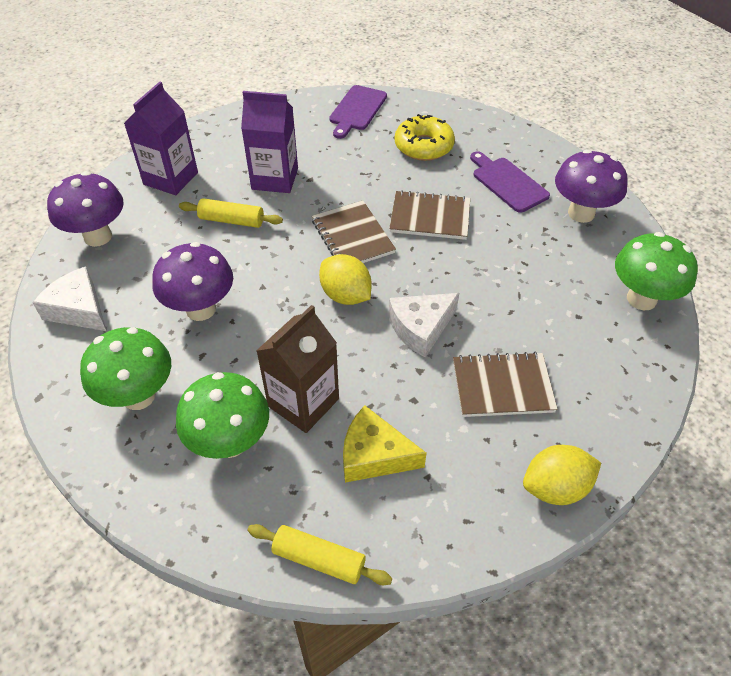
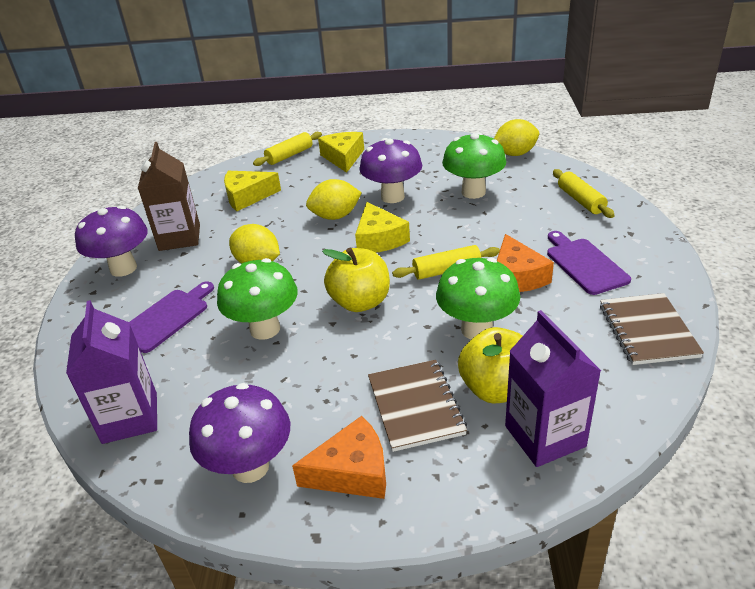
brown notebook: 3 -> 2
orange cheese: 0 -> 2
white cheese: 2 -> 0
yellow apple: 0 -> 2
yellow cheese: 1 -> 3
yellow donut: 1 -> 0
yellow lemon: 2 -> 3
yellow rolling pin: 2 -> 3

